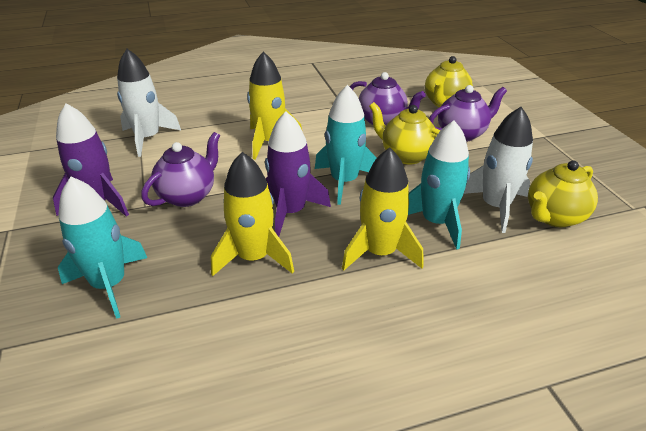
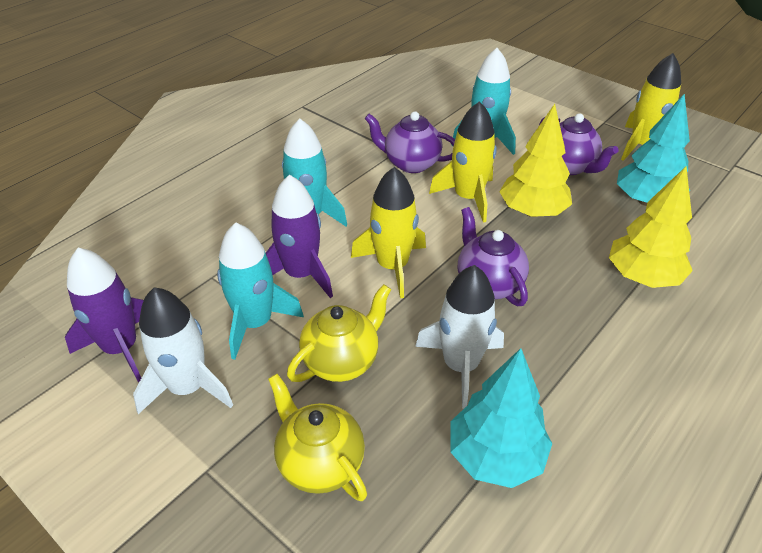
turquoise tree: 0 -> 2
yellow teapot: 3 -> 2
yellow tree: 0 -> 2

